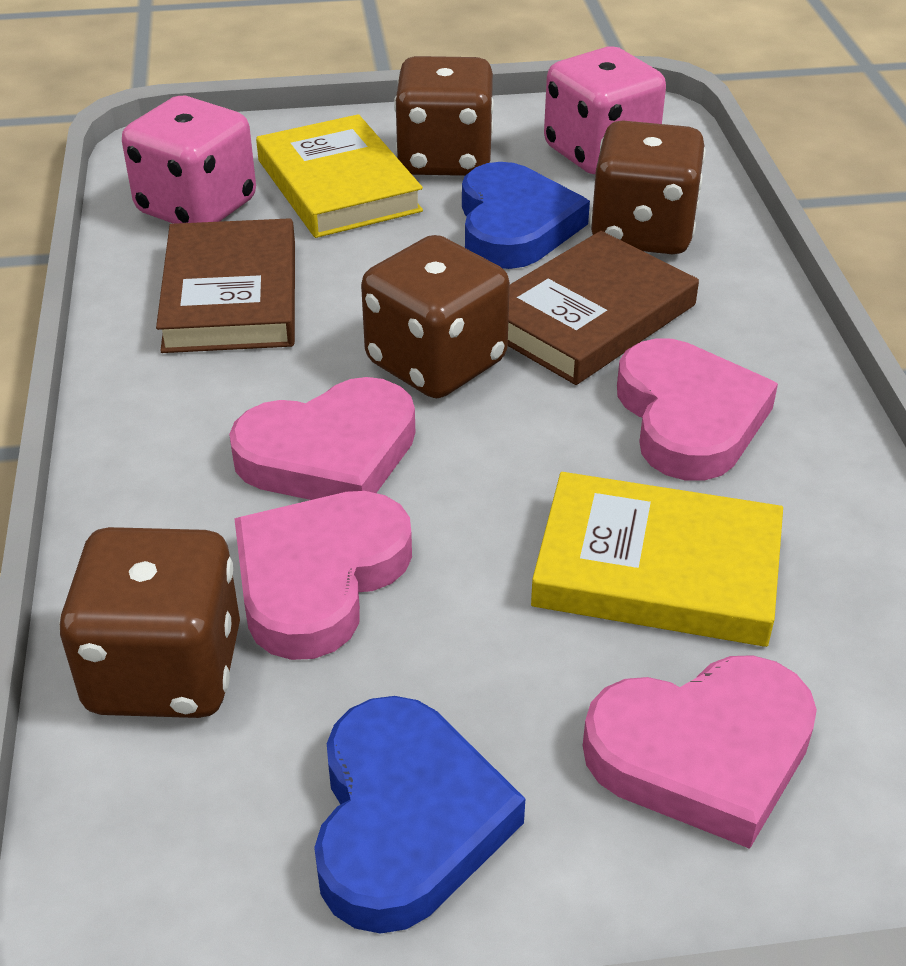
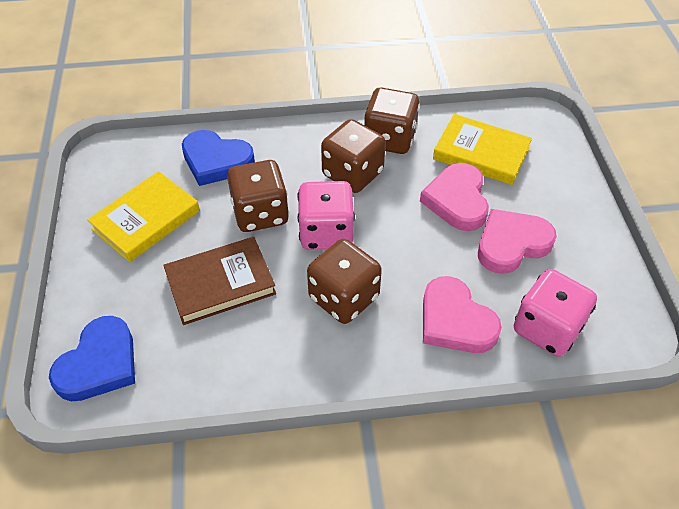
brown book: 2 -> 1
pink heart: 4 -> 3

